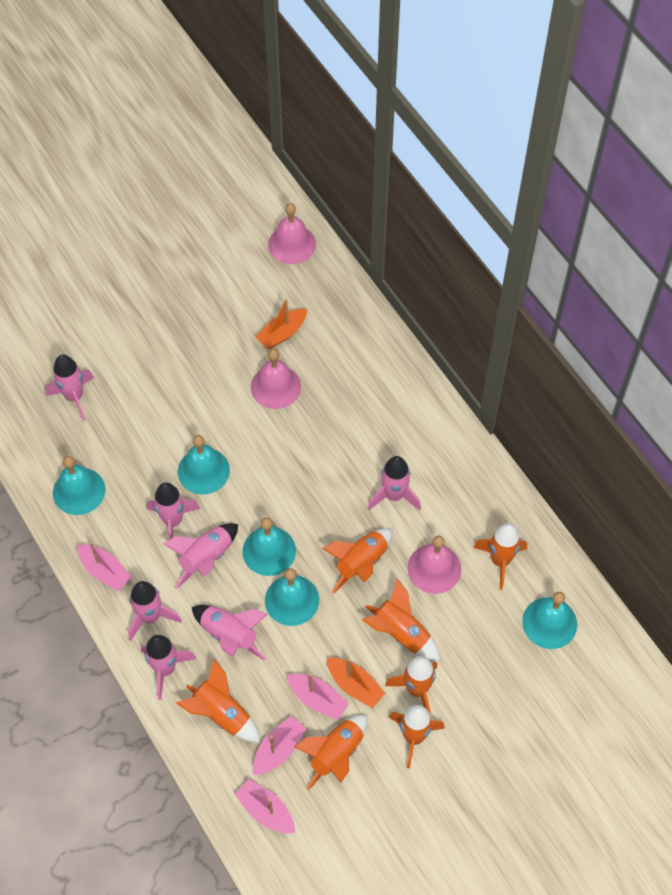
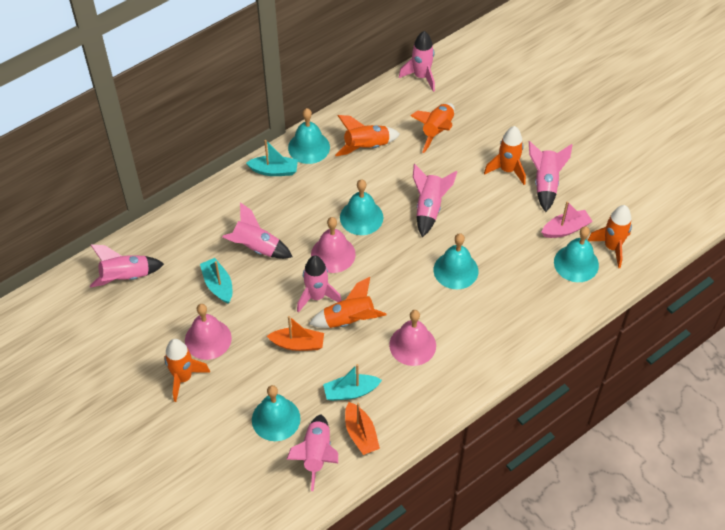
orange rocket: 7 -> 6
pink boat: 4 -> 1
turquoise boat: 0 -> 3

